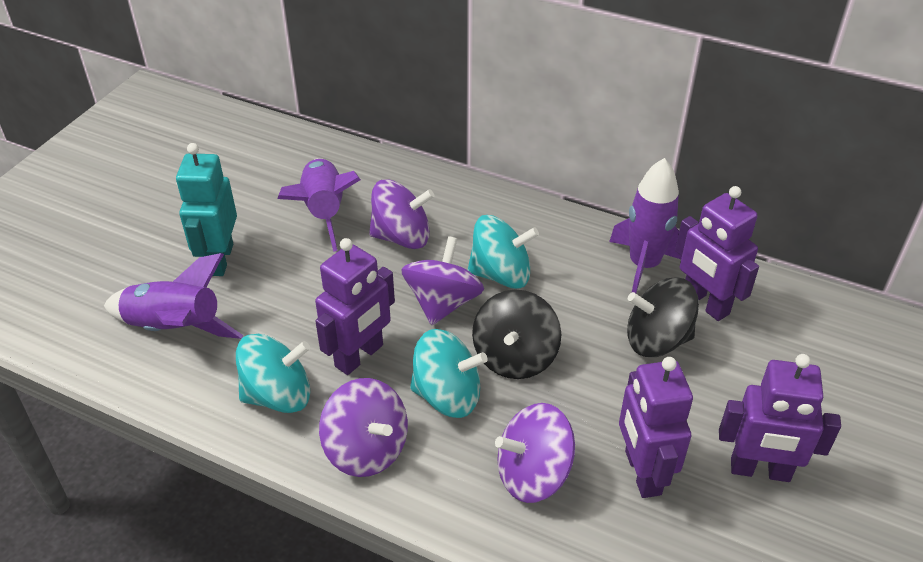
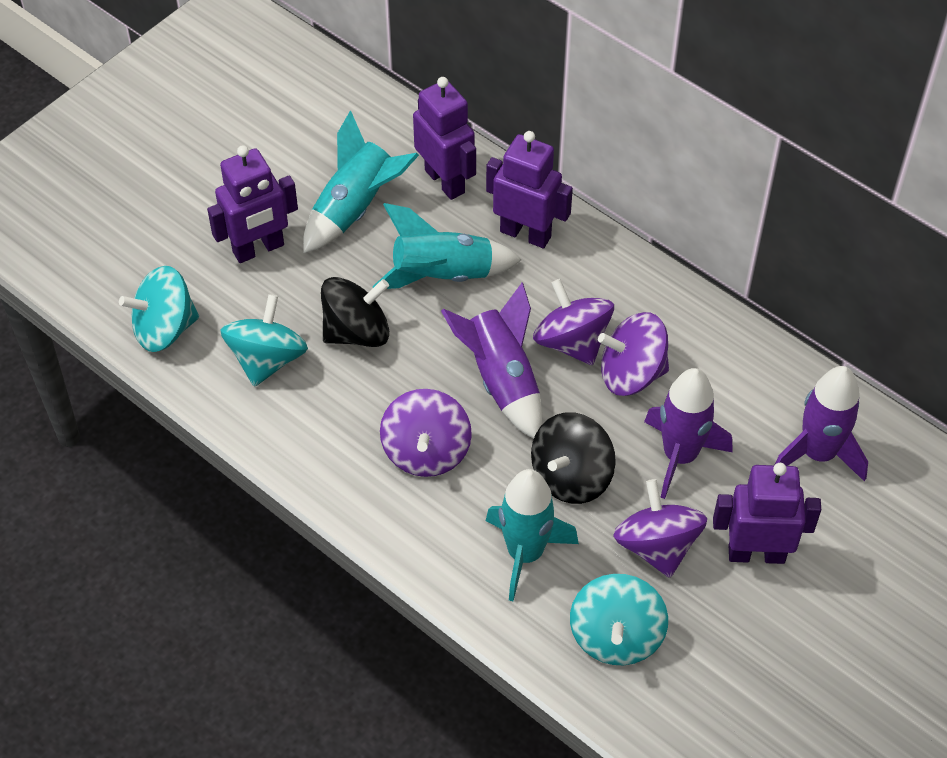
turquoise robot: 1 -> 0
turquoise rocket: 0 -> 3

